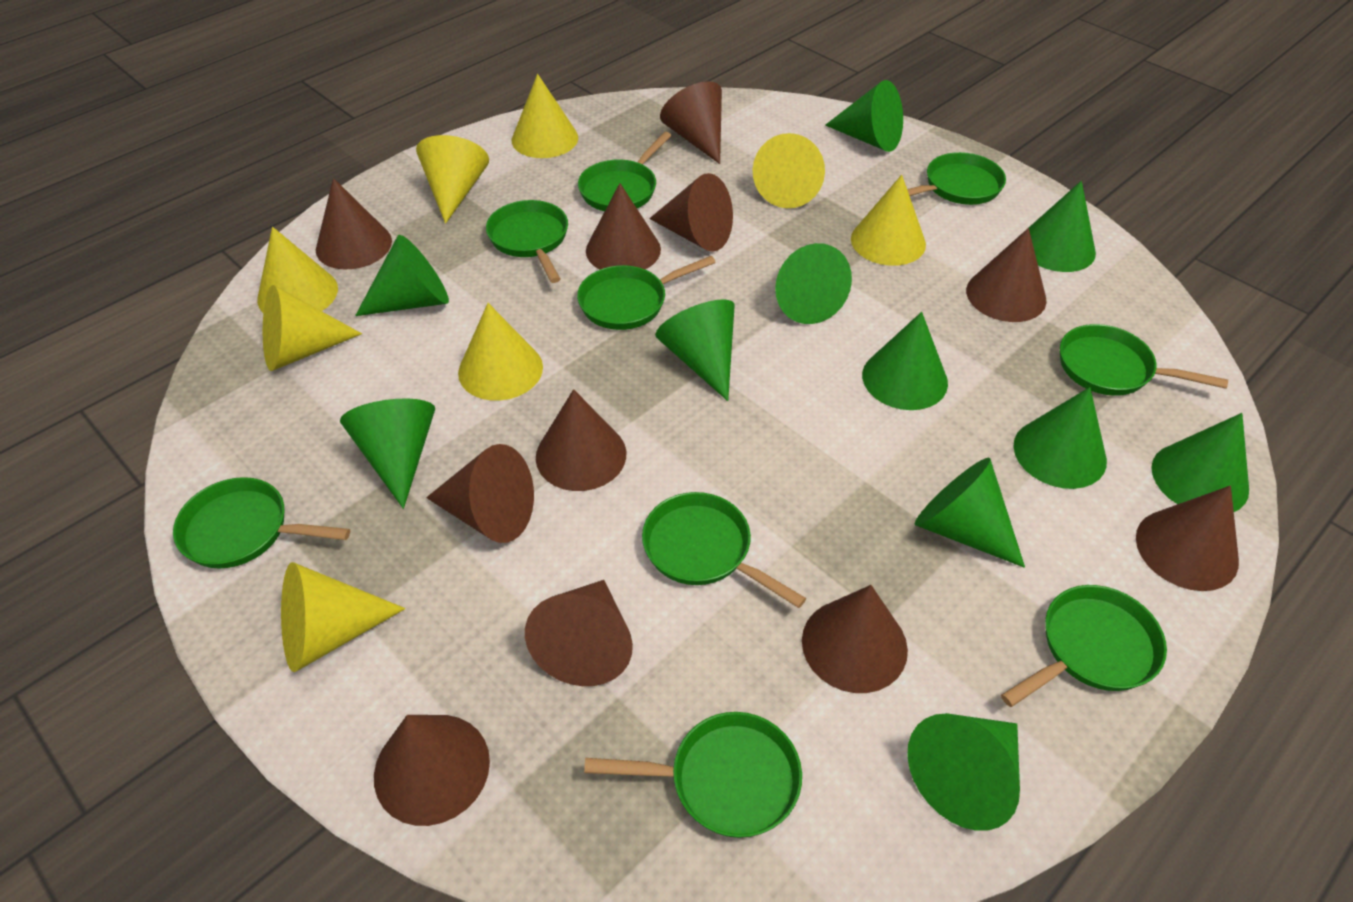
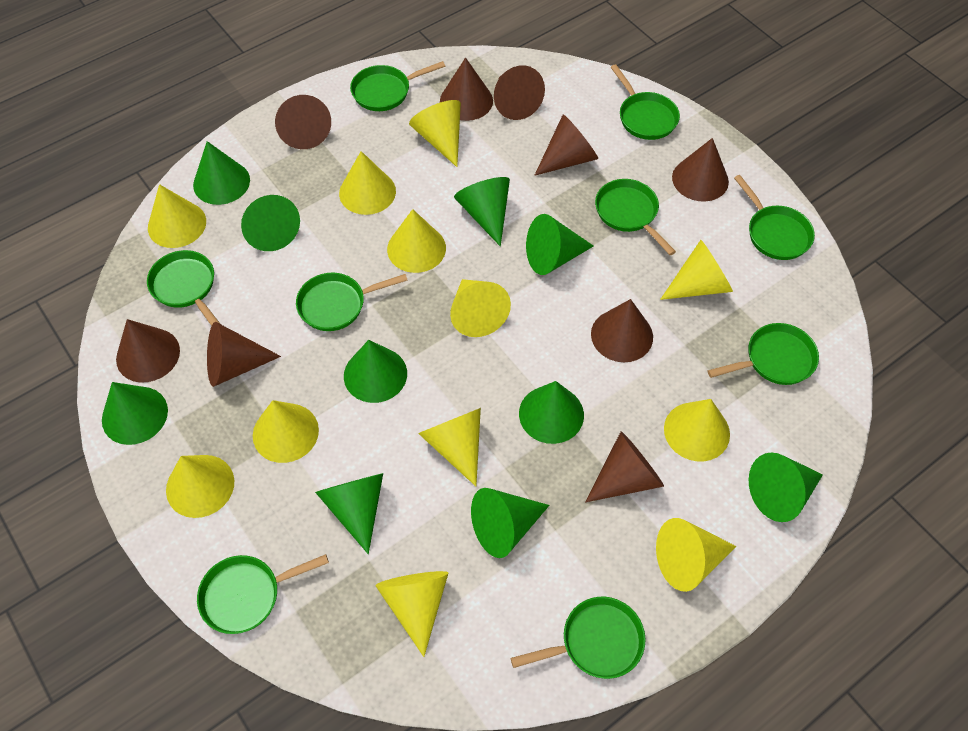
brown cone: 11 -> 9
green cone: 11 -> 10
yellow cone: 8 -> 12

